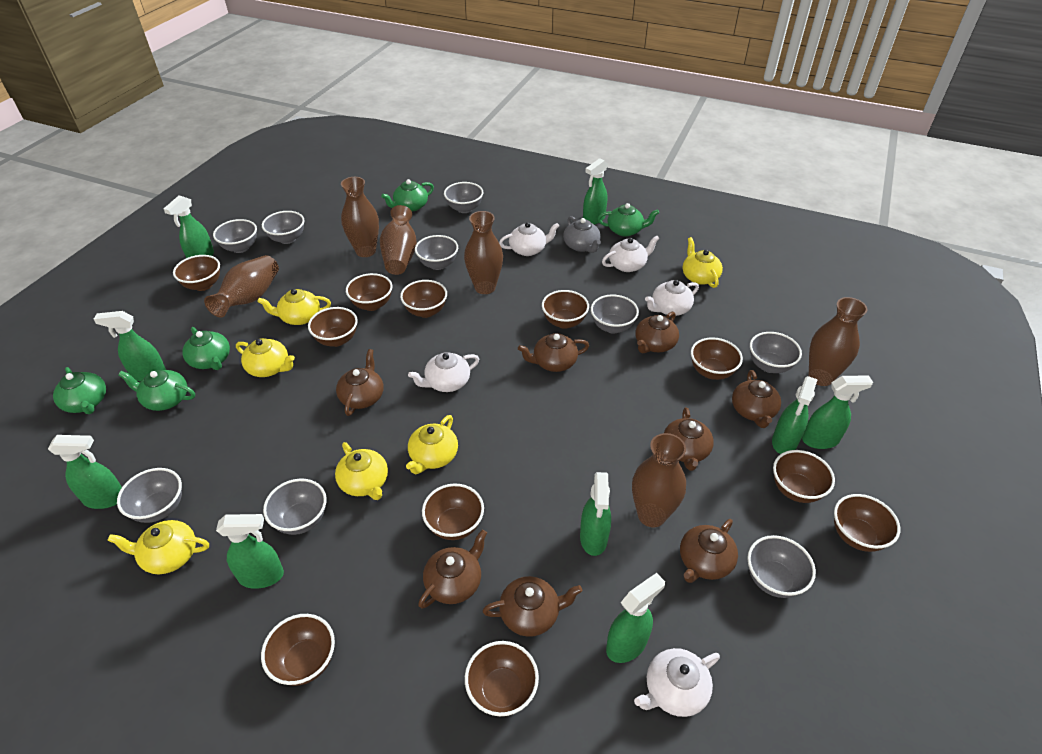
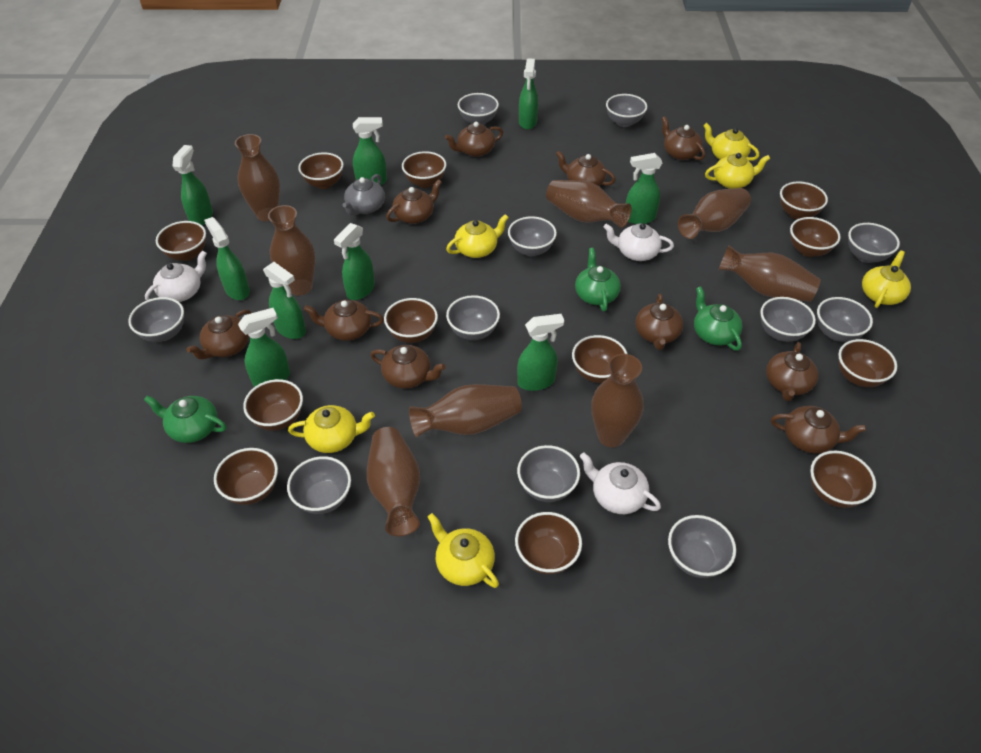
brown bowl: 11 -> 12
brown teapot: 8 -> 10
brown vase: 6 -> 8
green teapot: 5 -> 3
grey bowl: 9 -> 11
white teapot: 5 -> 3

